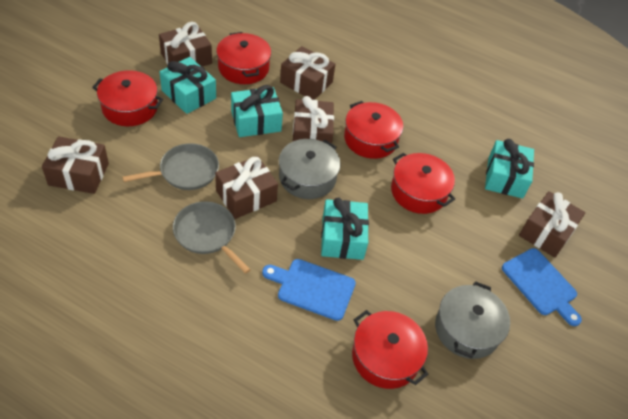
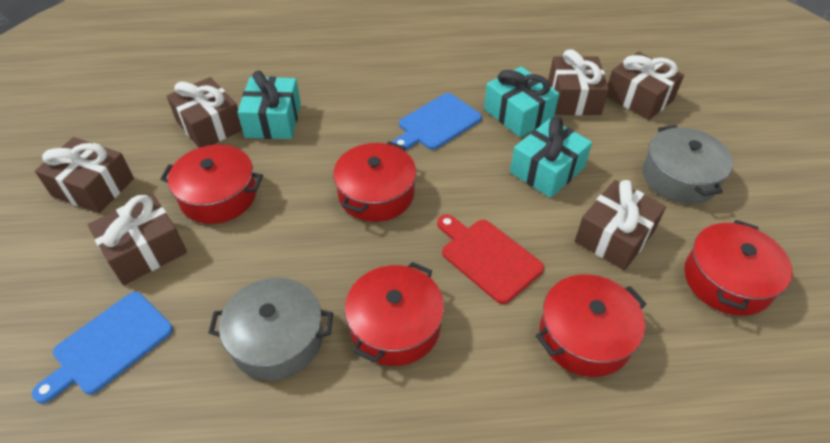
grey pan: 2 -> 0
red cutting board: 0 -> 1
turquoise gift: 4 -> 3

